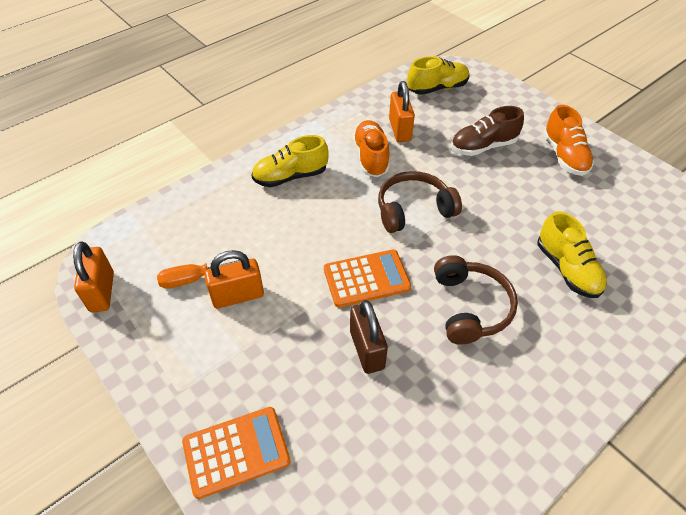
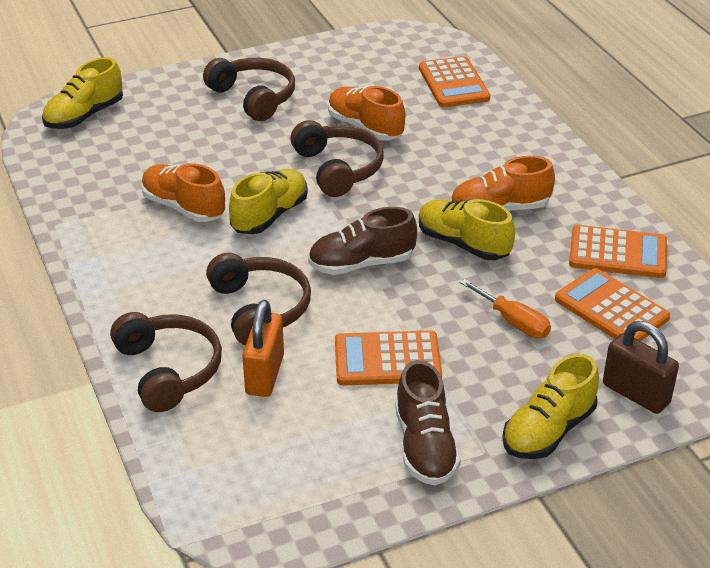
brown headphones: 2 -> 4
brown shoe: 1 -> 2
orange calculator: 2 -> 4
orange padlock: 3 -> 1
orange shoe: 2 -> 3
yellow shoe: 3 -> 4

